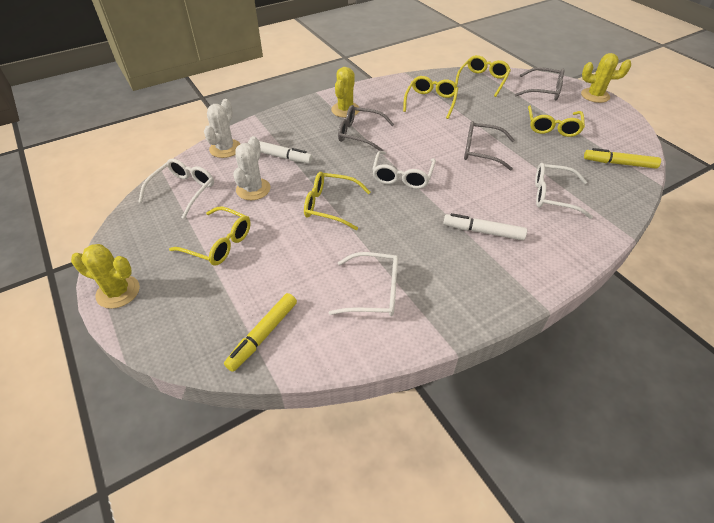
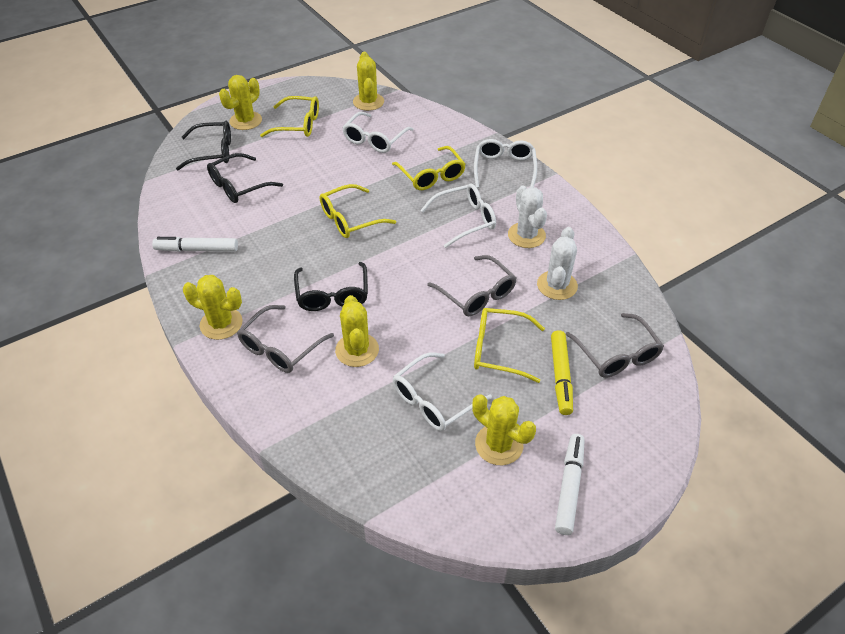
black glasses: 0 -> 3
yellow cactus: 3 -> 5
yellow glasses: 5 -> 4
yellow marker: 2 -> 1

